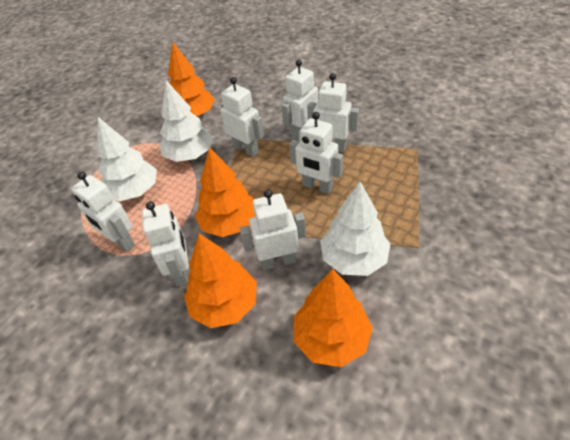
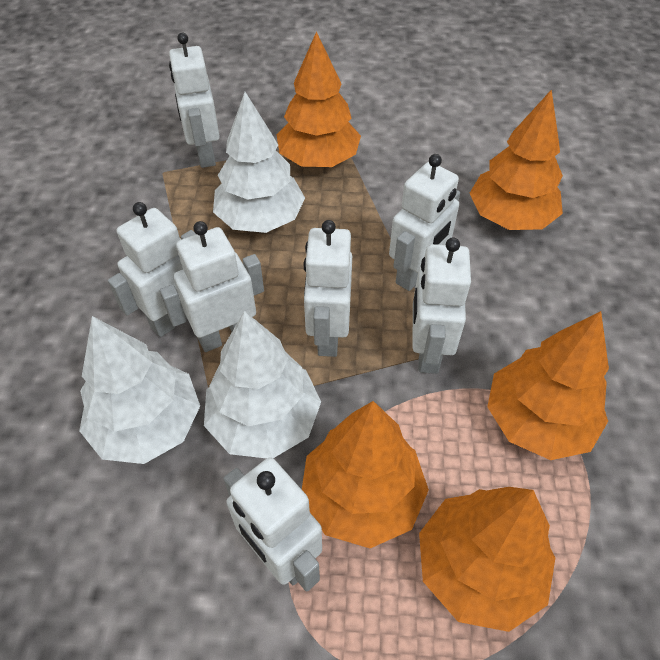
orange tree: 4 -> 5

